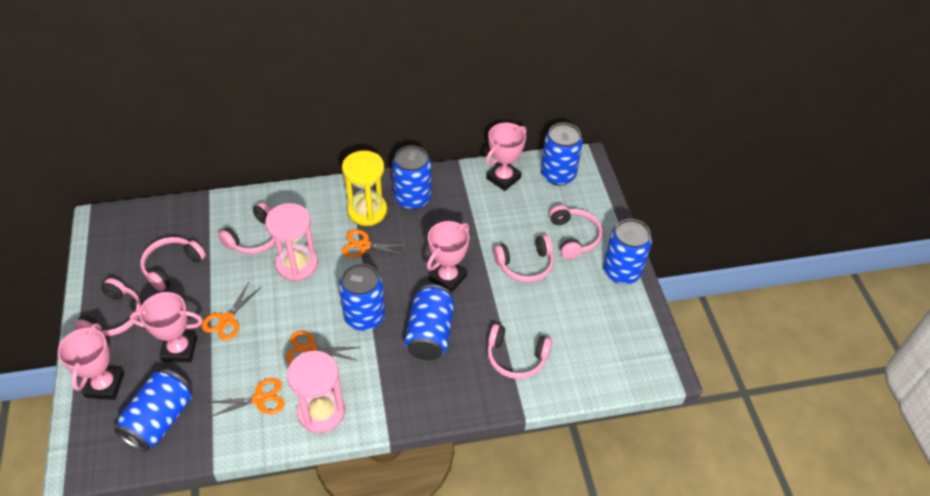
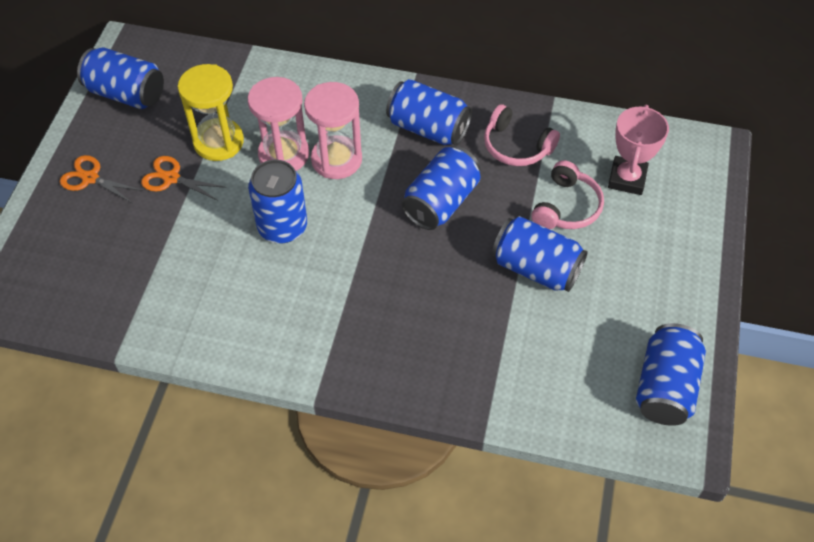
orange scissors: 4 -> 2
pink headphones: 6 -> 2
pink trophy: 4 -> 1

